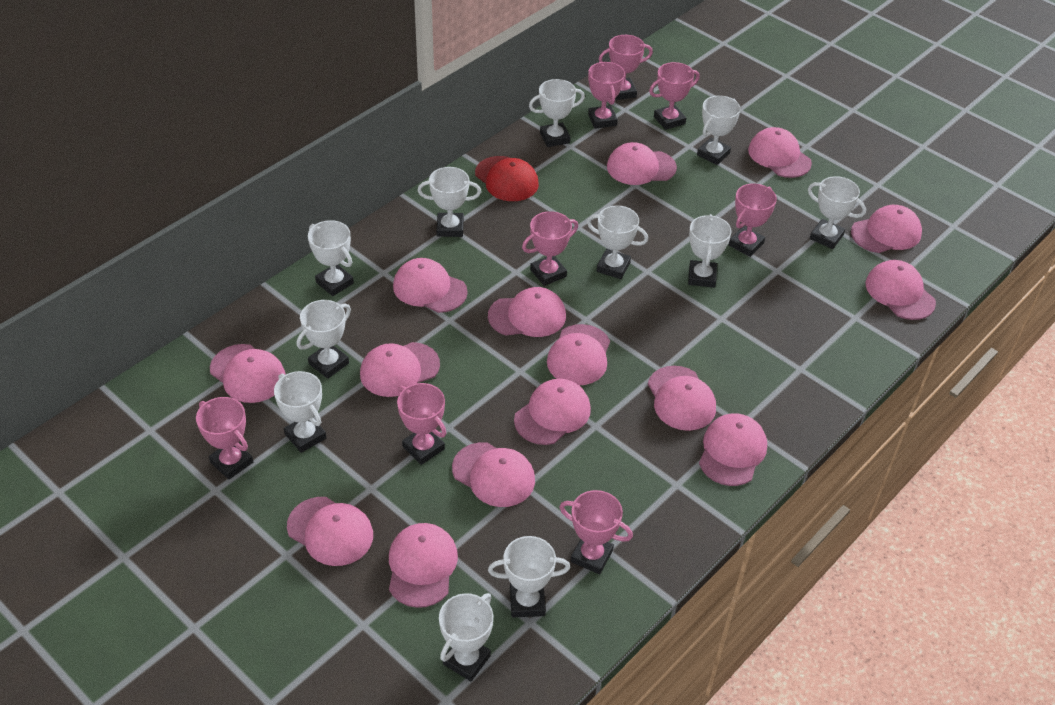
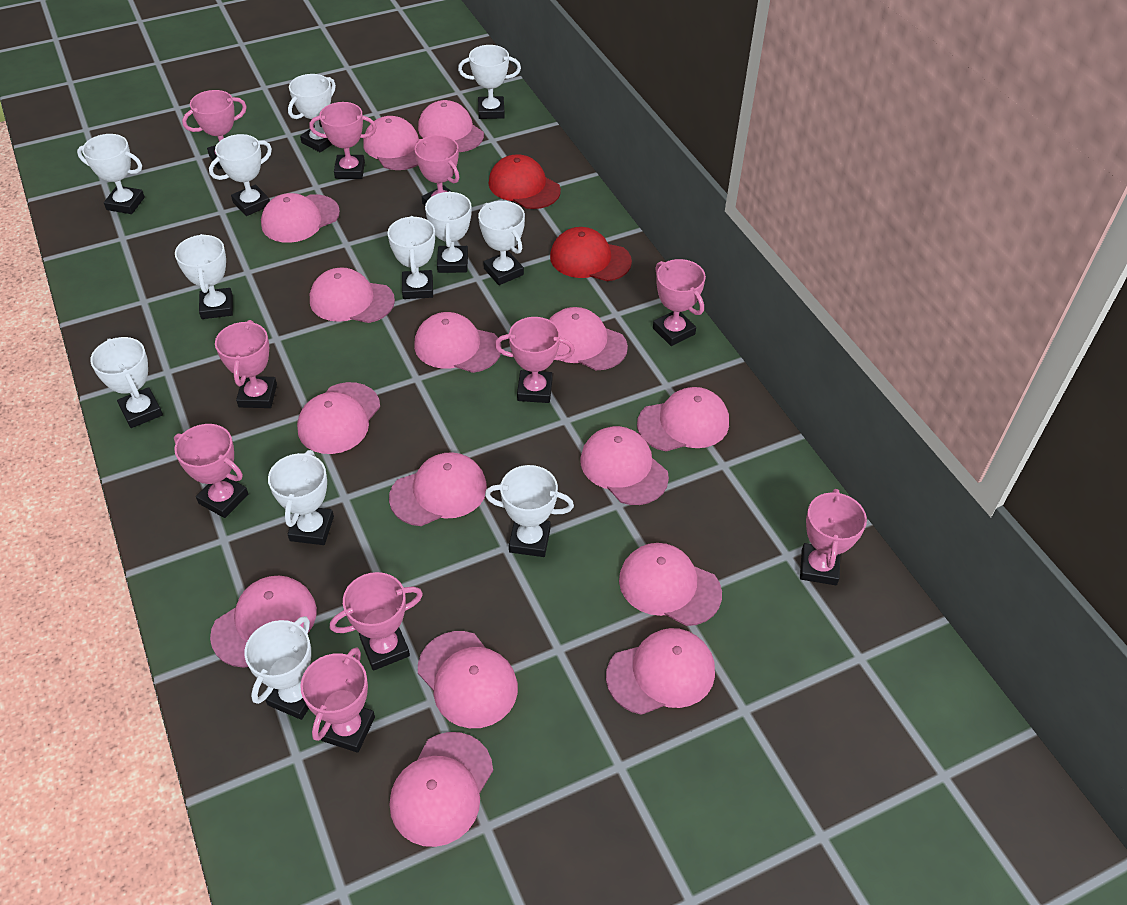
pink trophy: 8 -> 10
red cap: 1 -> 2
white trophy: 11 -> 12

